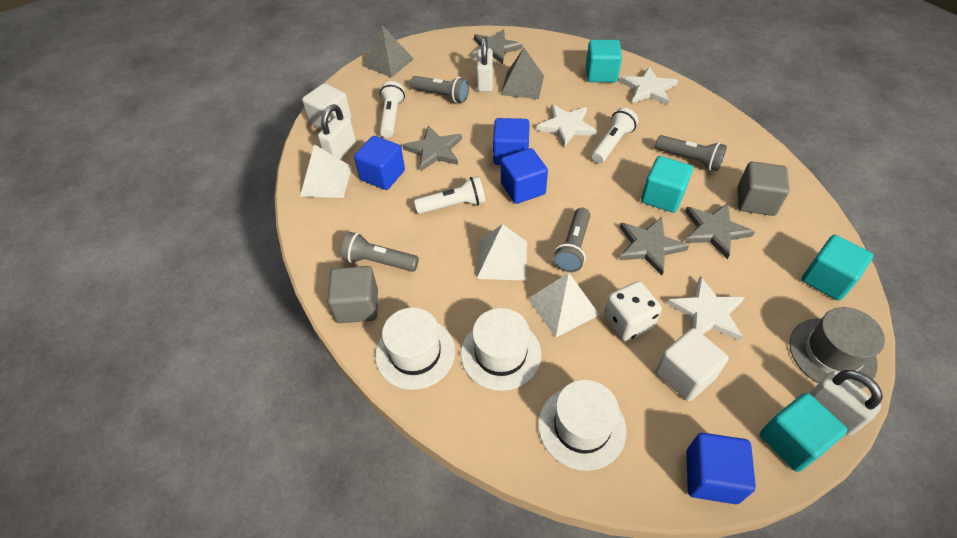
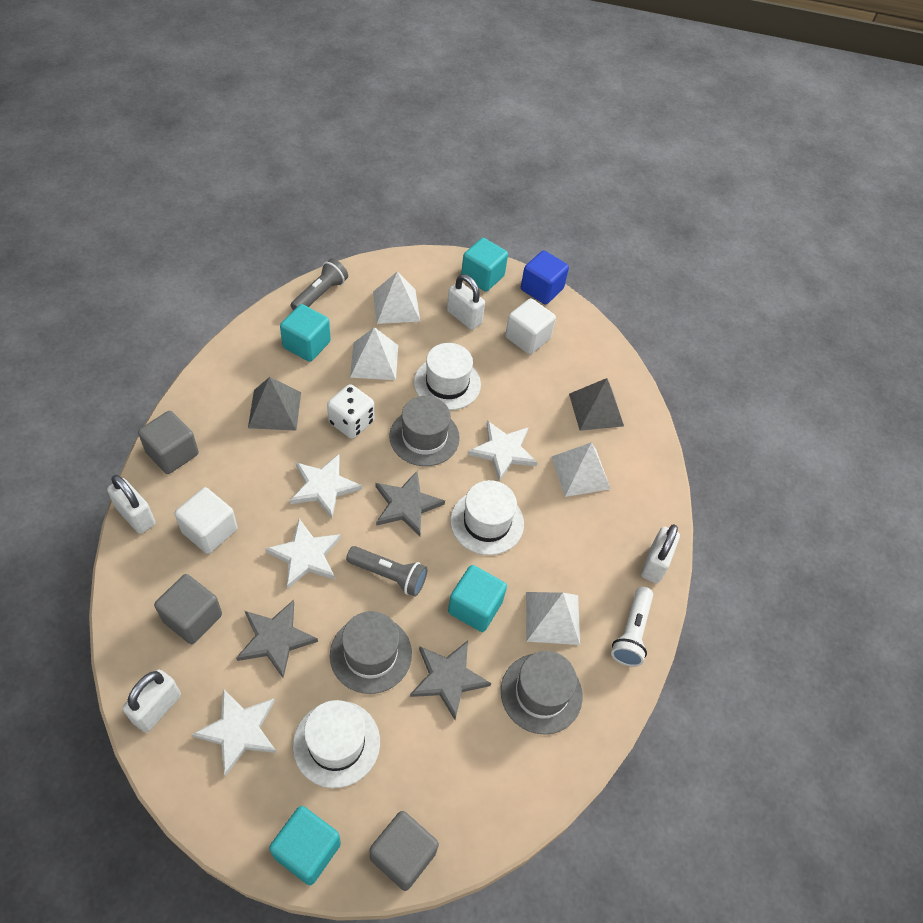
blue cube: 4 -> 1
grey cube: 2 -> 3
grey flashlight: 4 -> 2
grey hat: 1 -> 3
grey star: 4 -> 3
white flashlight: 3 -> 1
white padlock: 3 -> 4
white pyramid: 3 -> 4
white star: 3 -> 4

